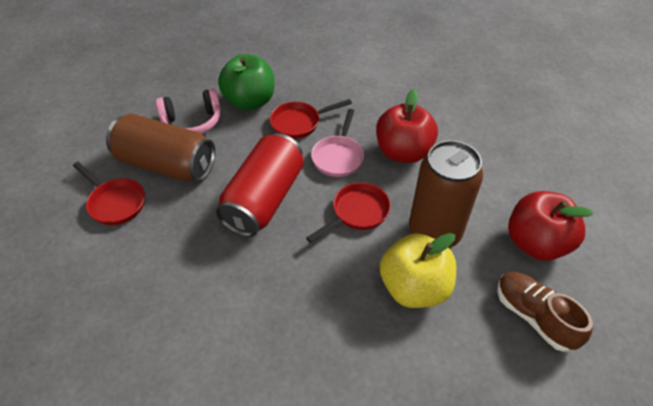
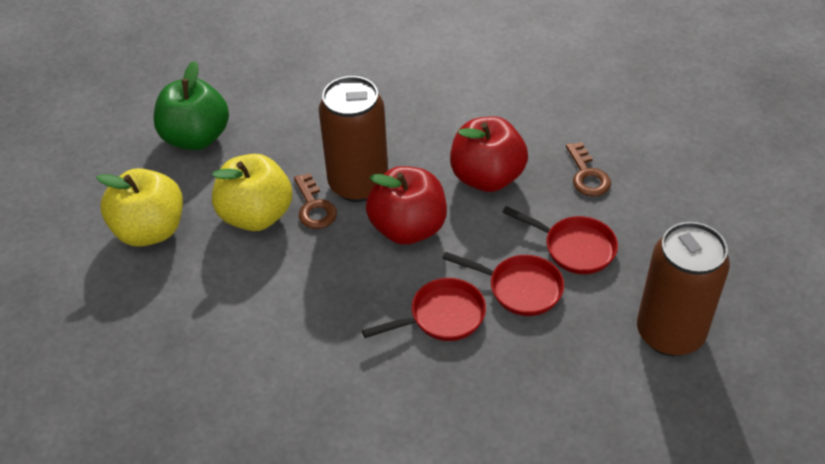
brown key: 0 -> 2
brown shoe: 1 -> 0
pink headphones: 1 -> 0
pink pan: 1 -> 0
red can: 1 -> 0
yellow apple: 1 -> 2

